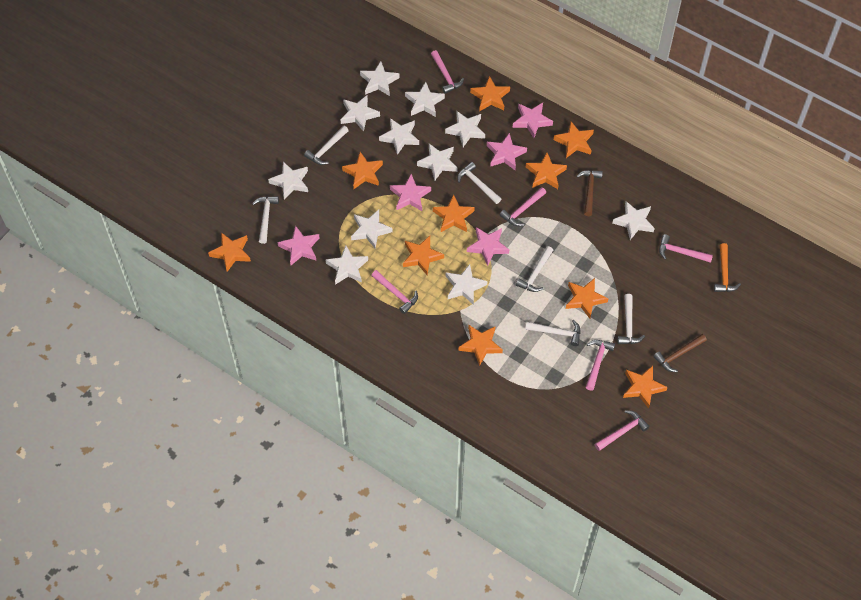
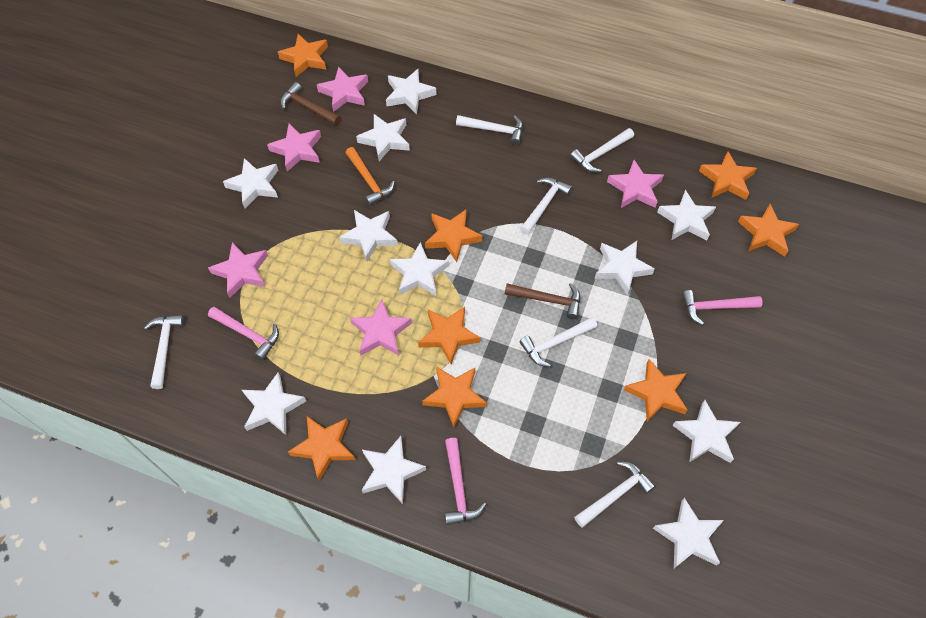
orange star: 10 -> 8
pink hammer: 6 -> 3

